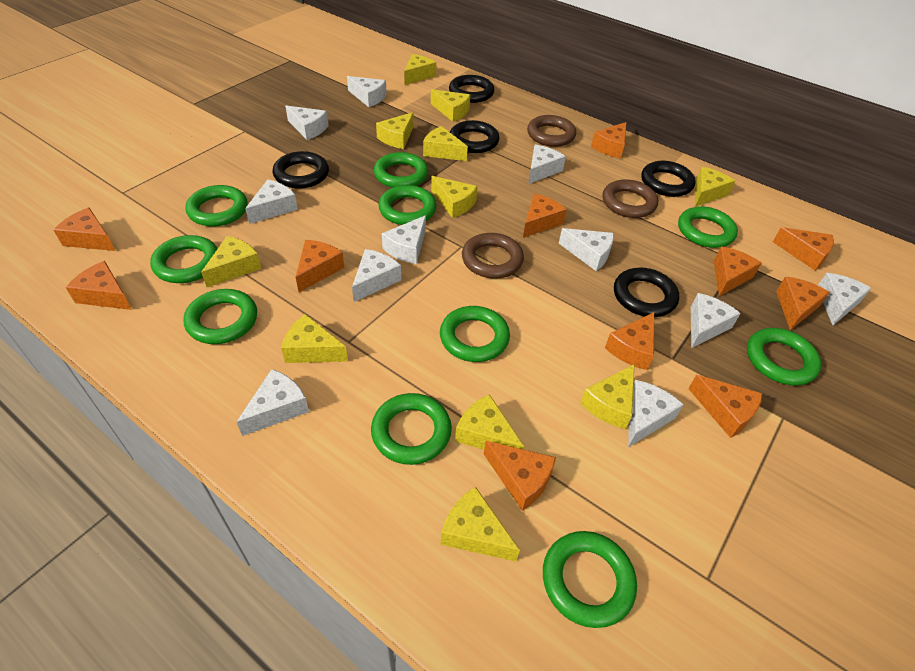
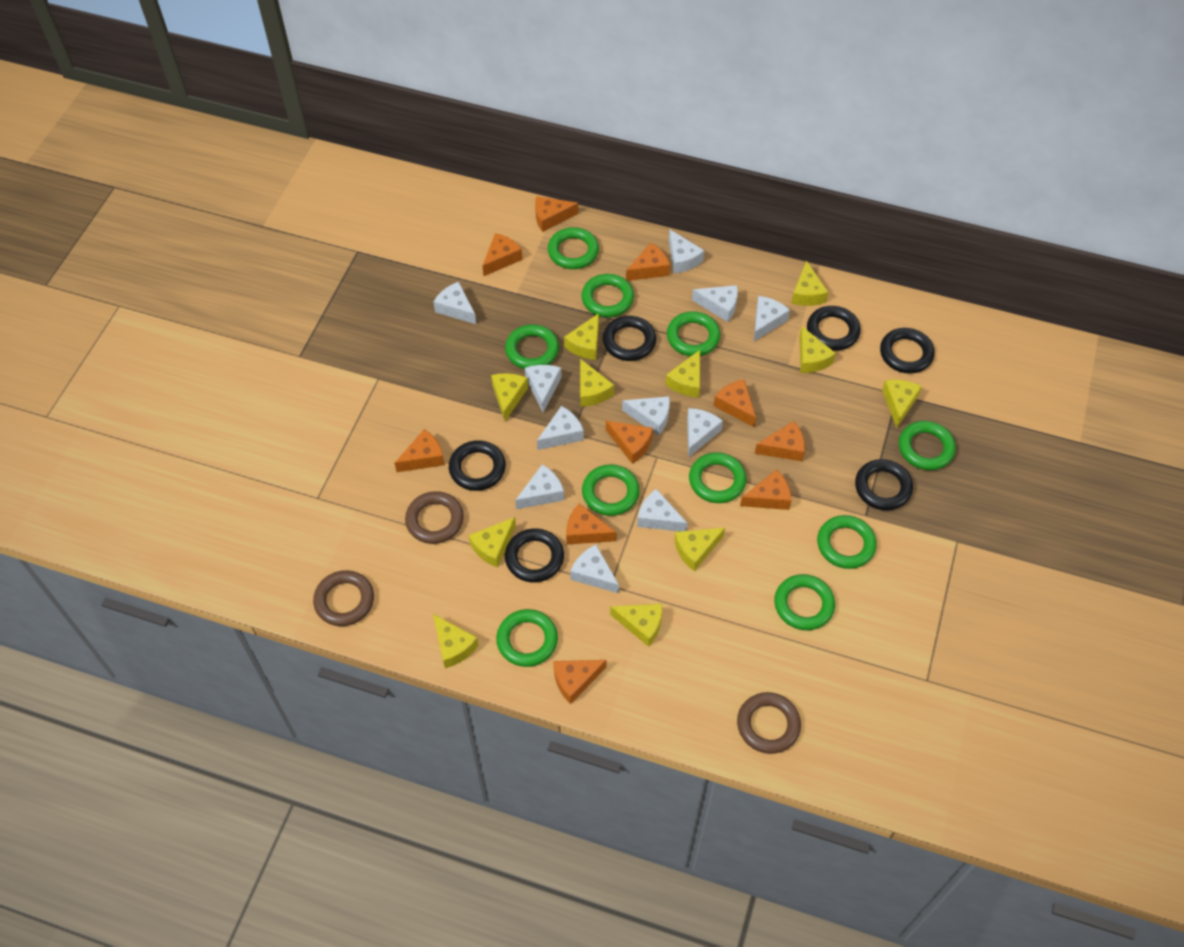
black ring: 5 -> 6
orange cheese: 11 -> 10

